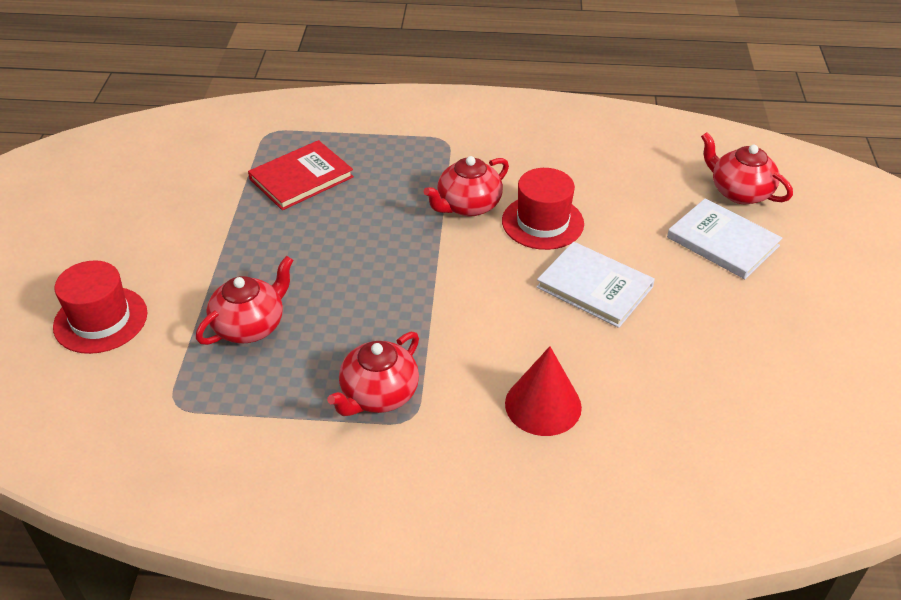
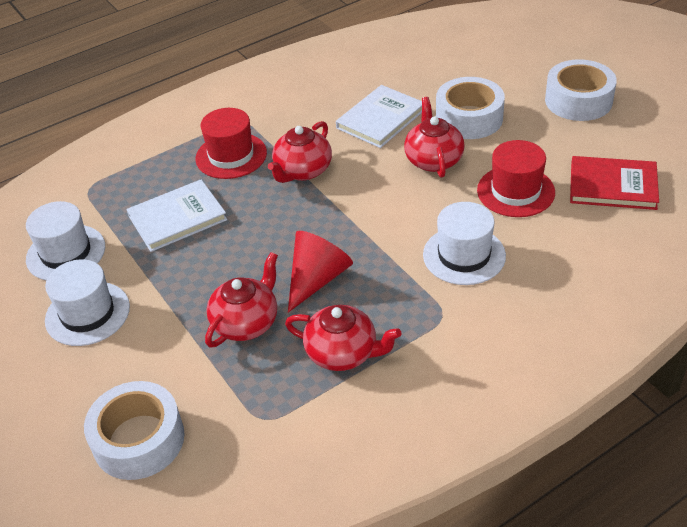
white hat: 0 -> 3
white tape: 0 -> 3

